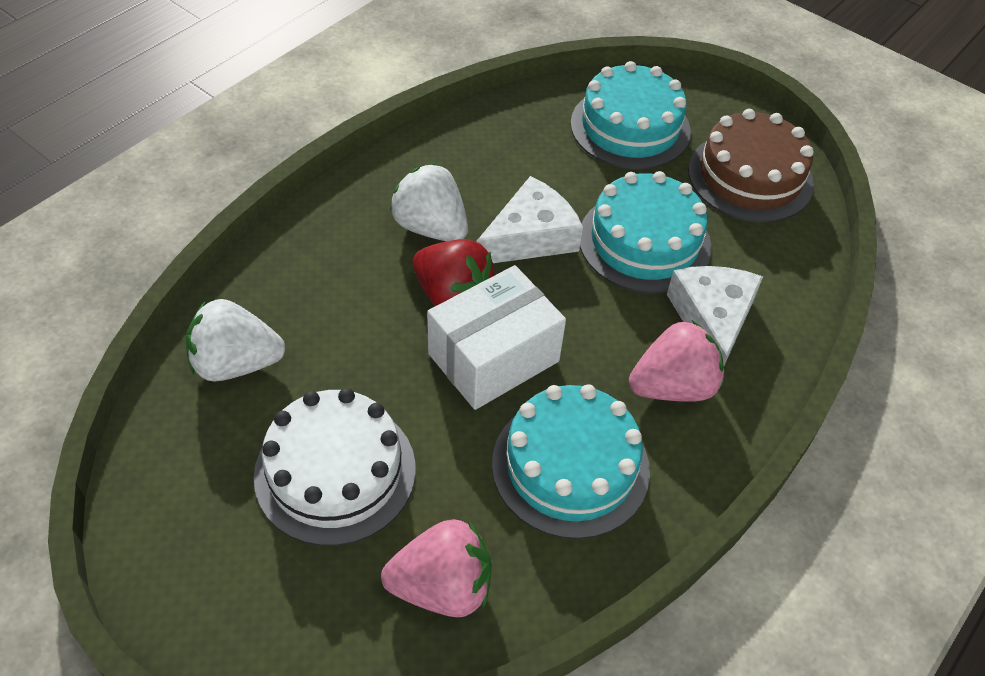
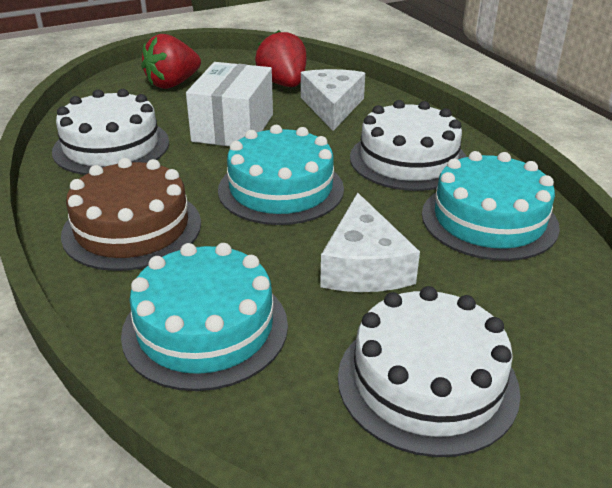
pink strawberry: 2 -> 0
red strawberry: 1 -> 2
white cake: 1 -> 3
white strawberry: 2 -> 0

